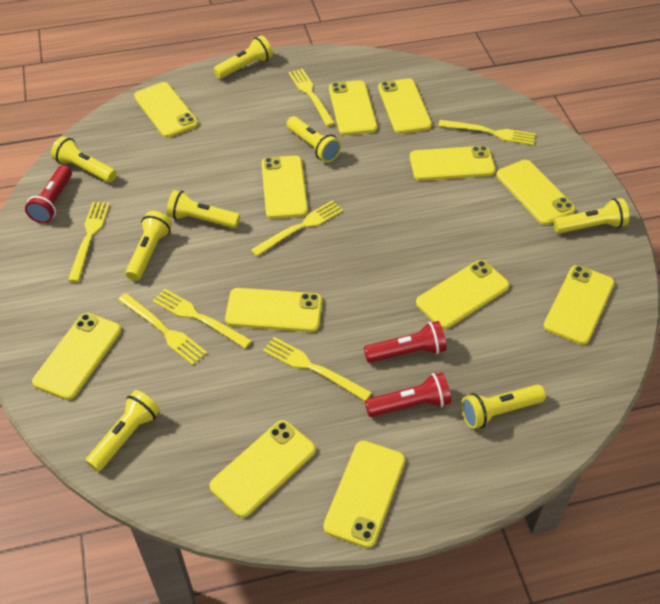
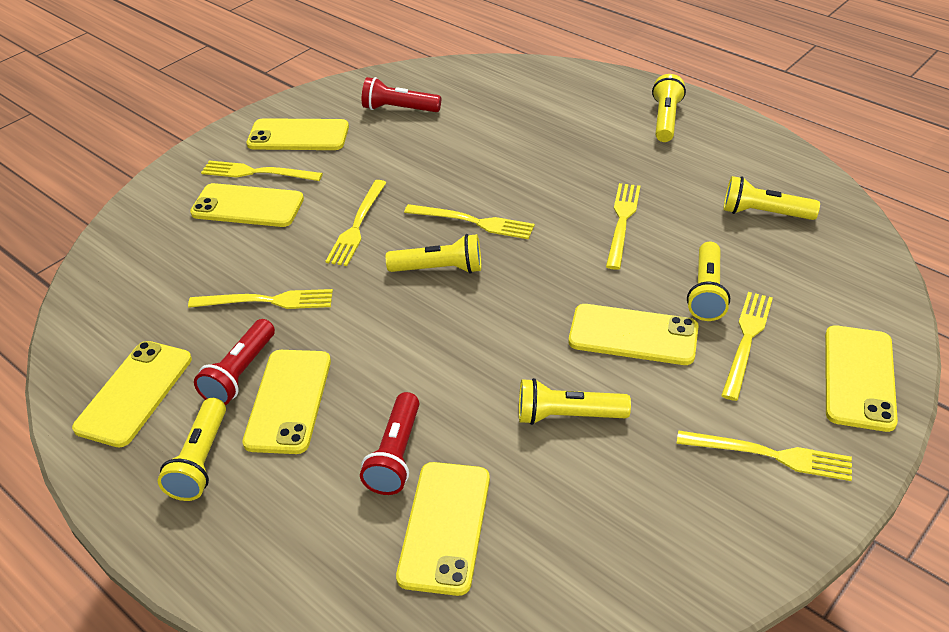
yellow flashlight: 8 -> 6
yellow phone: 12 -> 7

